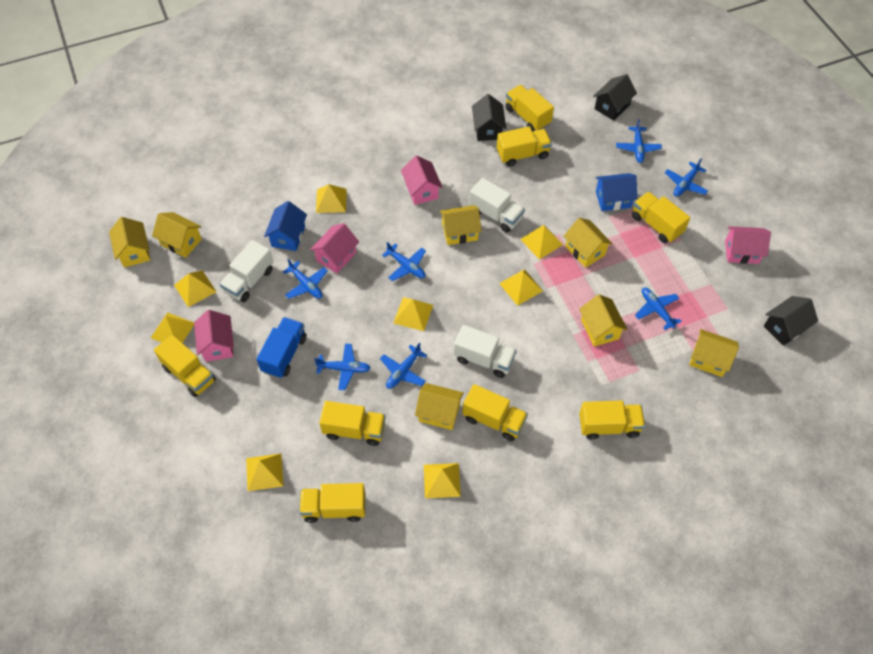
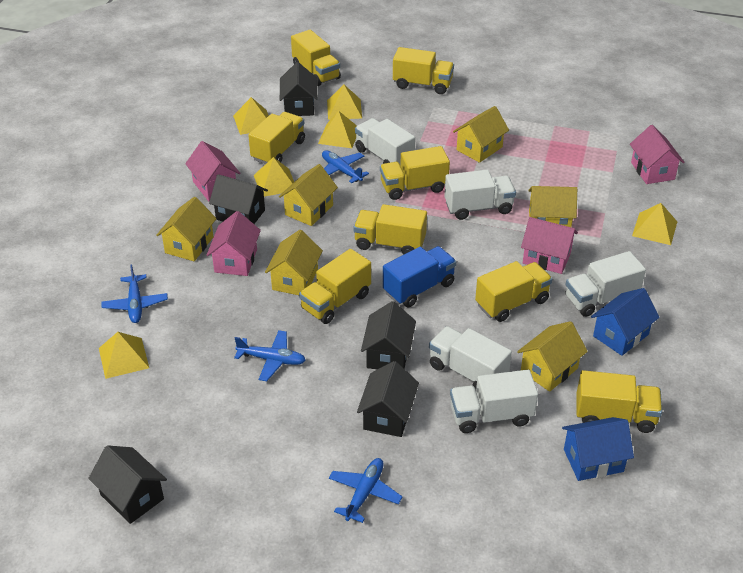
black house: 3 -> 5
blue plane: 7 -> 4
white truck: 3 -> 5
yellow house: 7 -> 6
yellow pyramid: 8 -> 6

